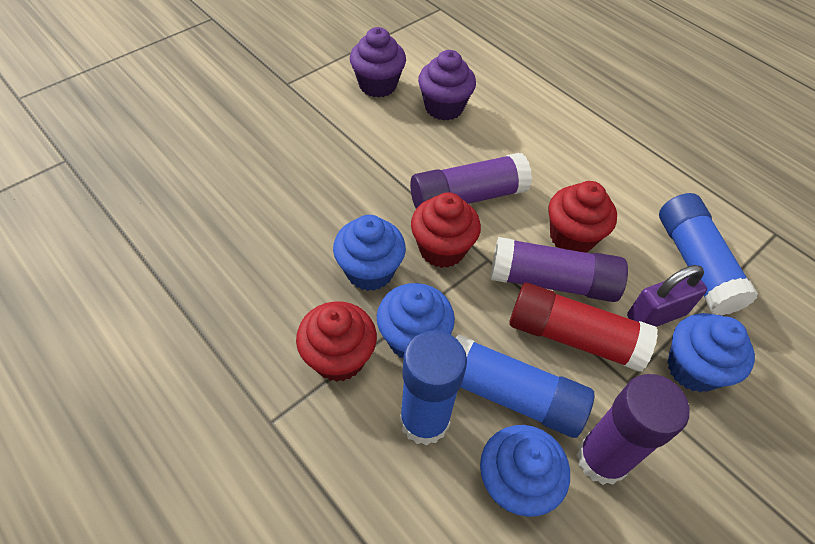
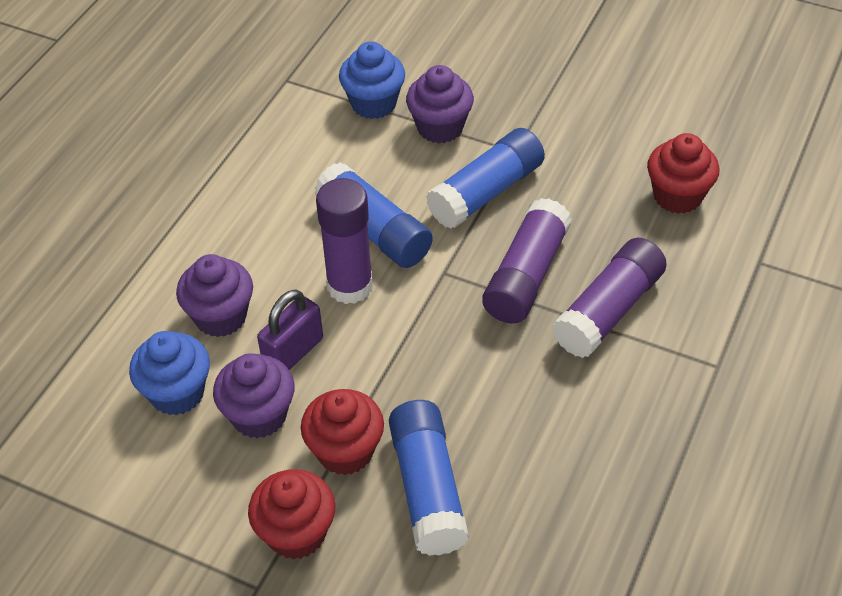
blue cupcake: 4 -> 2
purple cupcake: 2 -> 3
red glue stick: 1 -> 0

